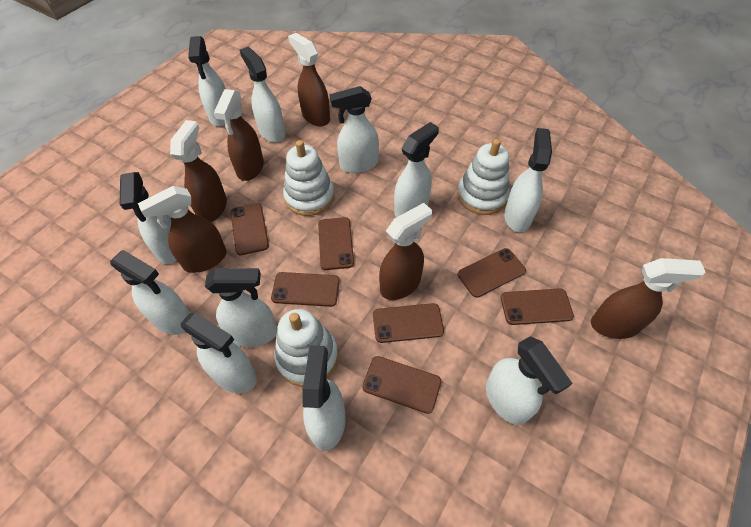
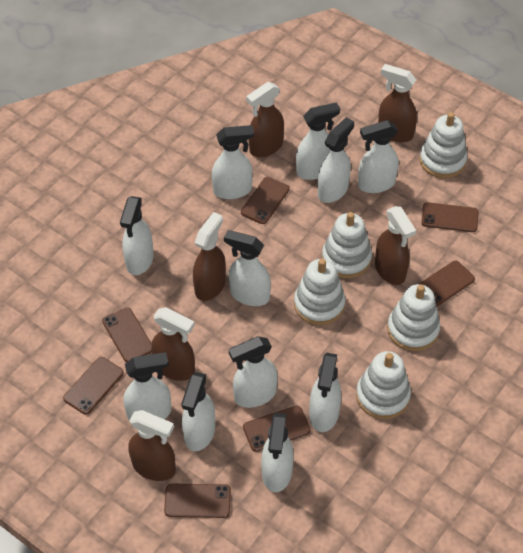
white stacking toy: 3 -> 5

